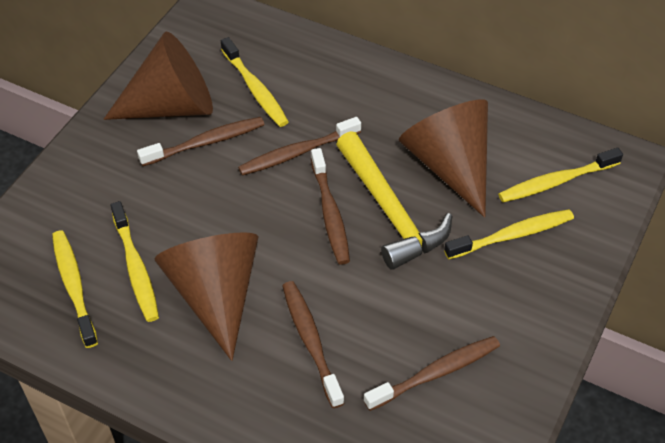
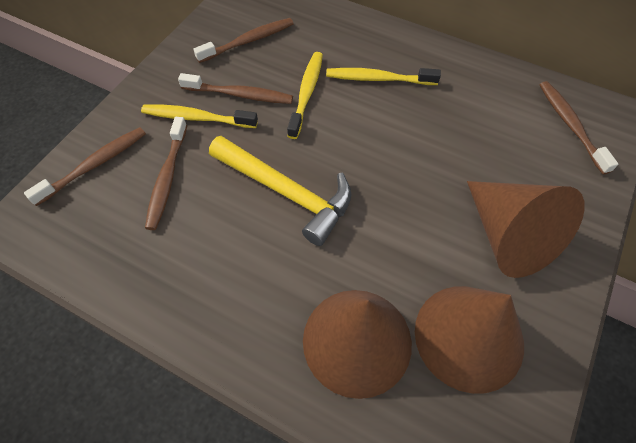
yellow toothbrush: 5 -> 3

